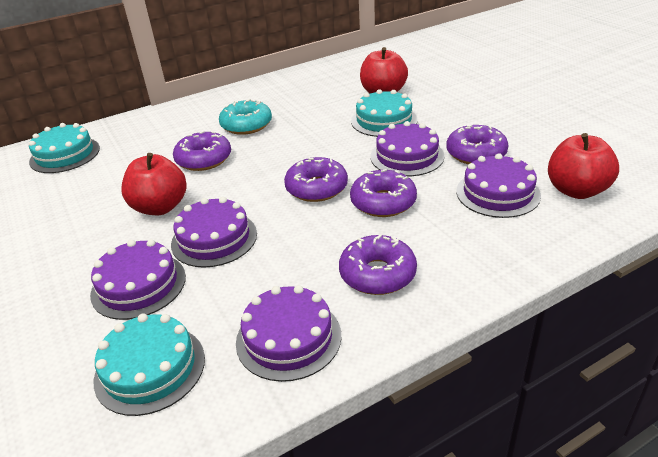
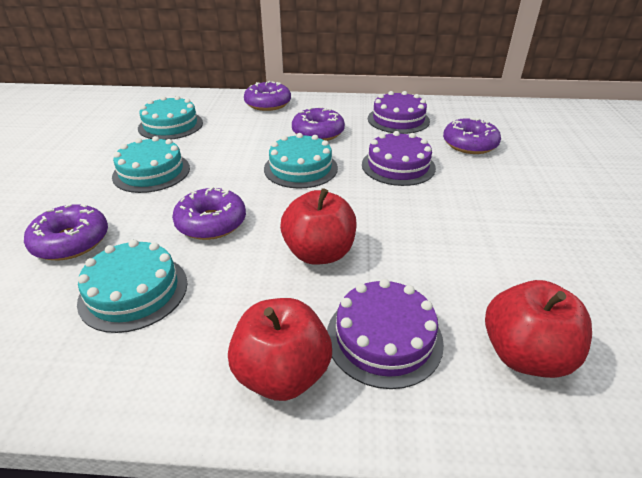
purple cake: 5 -> 3
turquoise cake: 3 -> 4
turquoise donut: 1 -> 0

